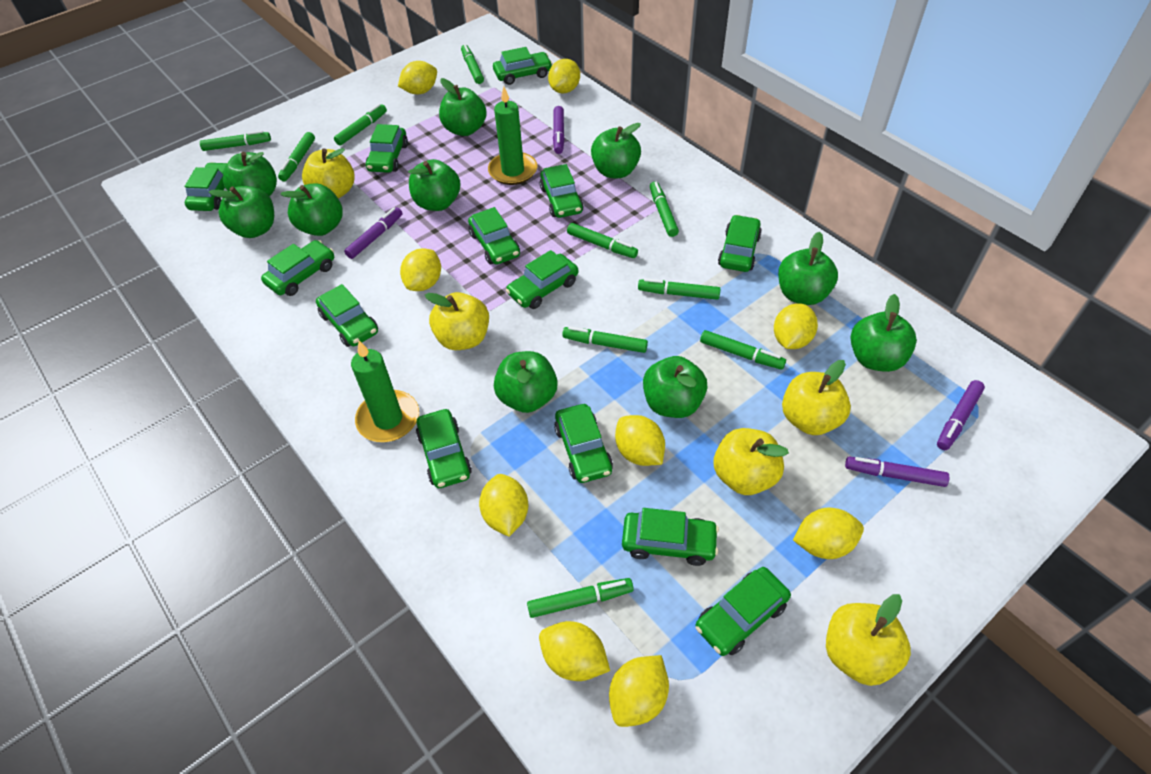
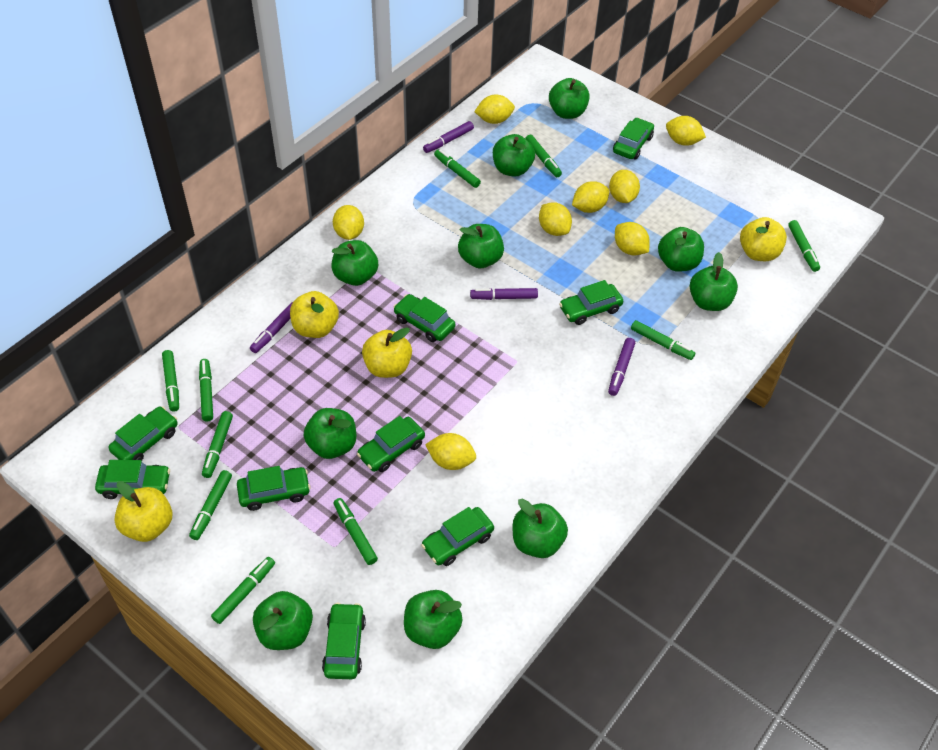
green candle: 2 -> 0
green car: 13 -> 9
yellow apple: 5 -> 4
yellow lemon: 9 -> 8

